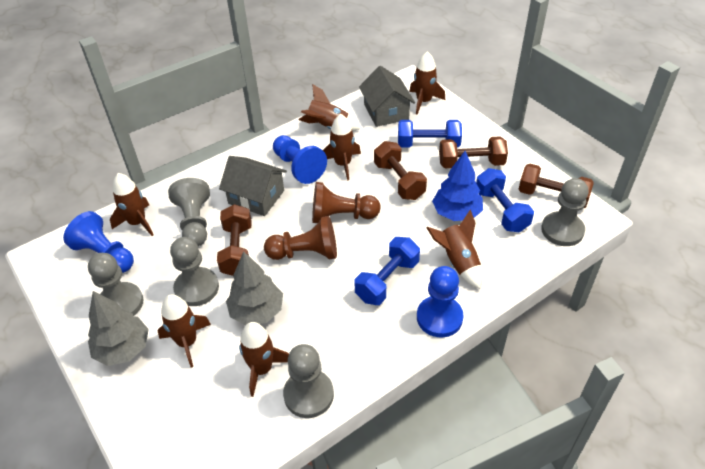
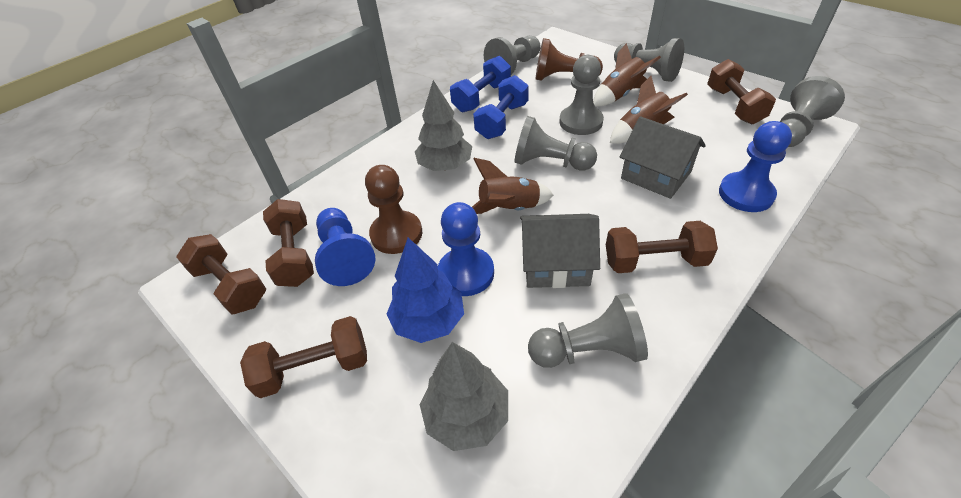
blue dumbbell: 3 -> 2
brown dumbbell: 4 -> 5
brown rocket: 7 -> 3
grey pawn: 5 -> 6

